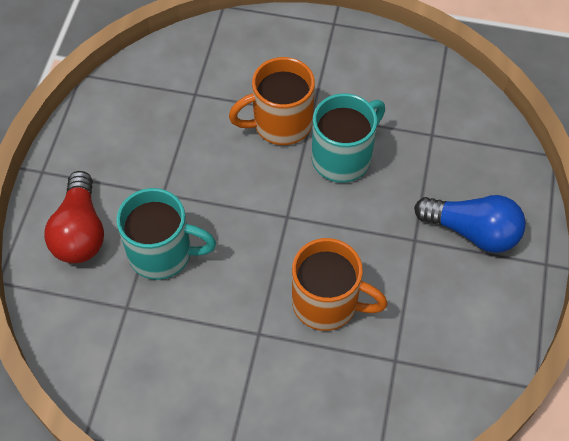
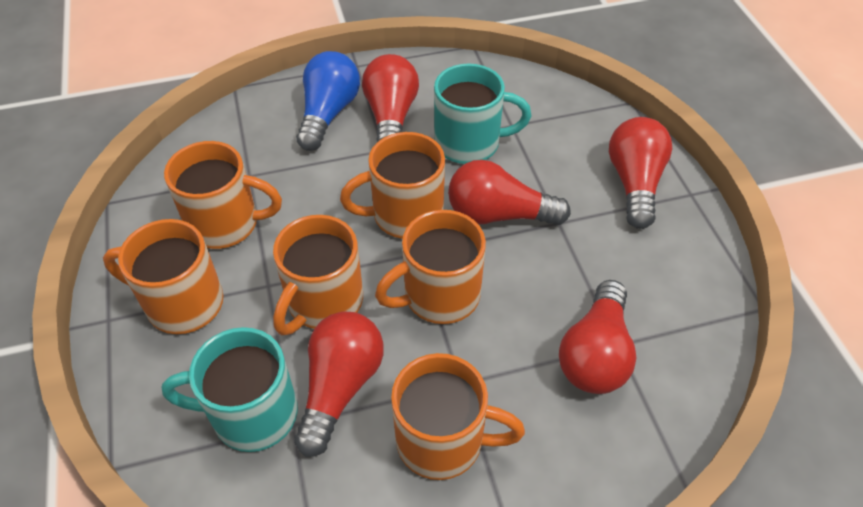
orange mug: 2 -> 6
red light bulb: 1 -> 5

